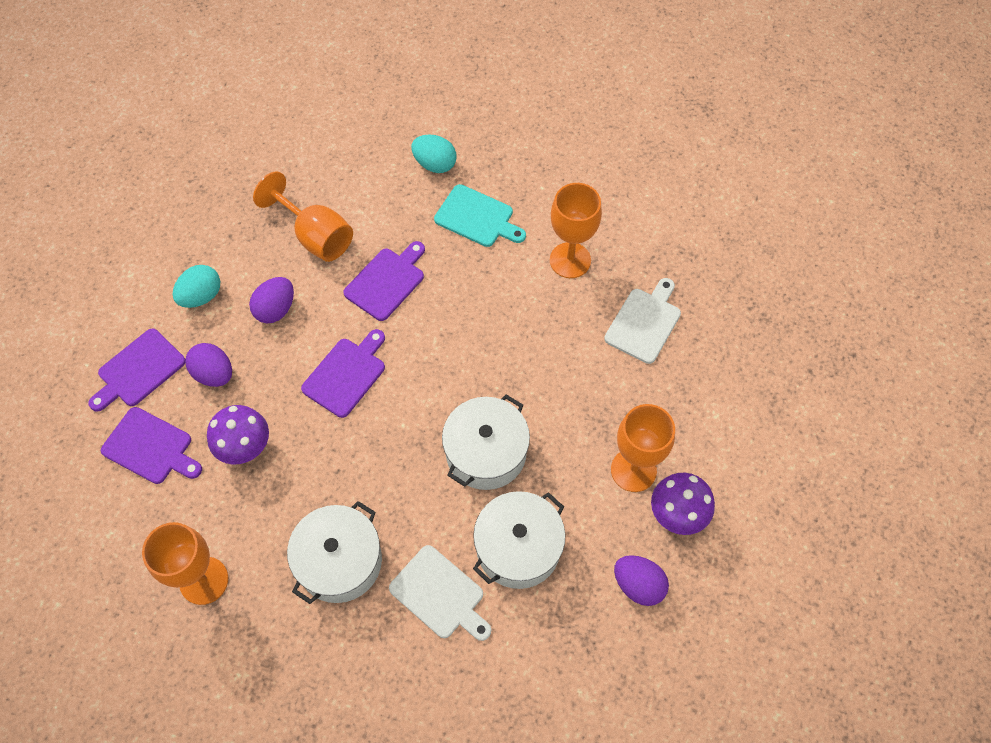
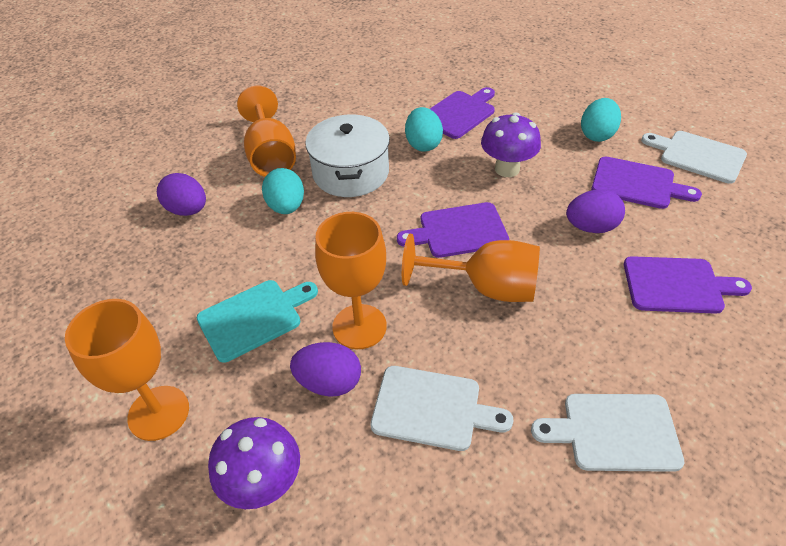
turquoise egg: 2 -> 3
white cutting board: 2 -> 3
white pot: 3 -> 1

